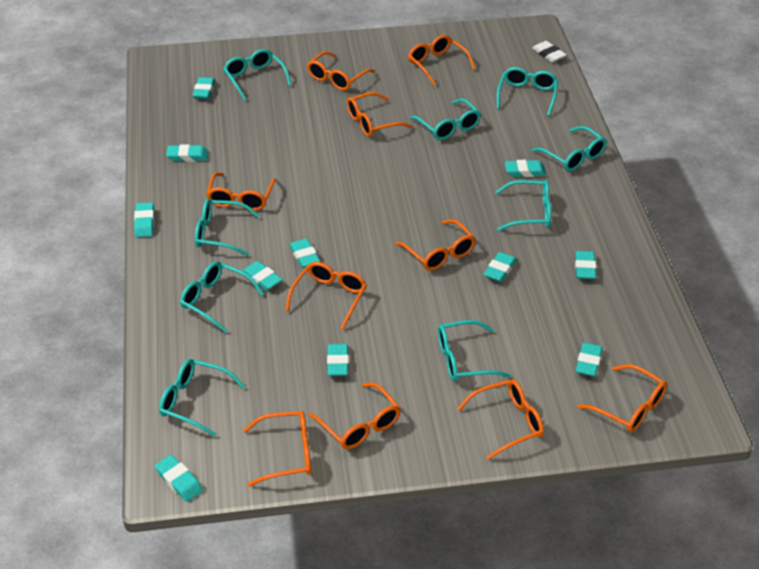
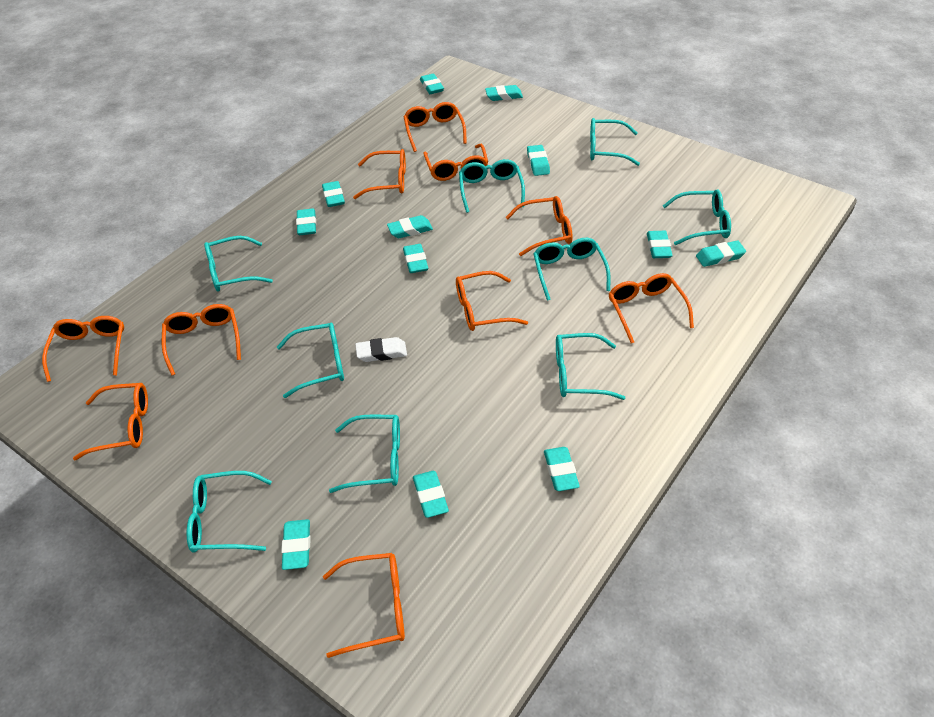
turquoise eraser: 11 -> 12

